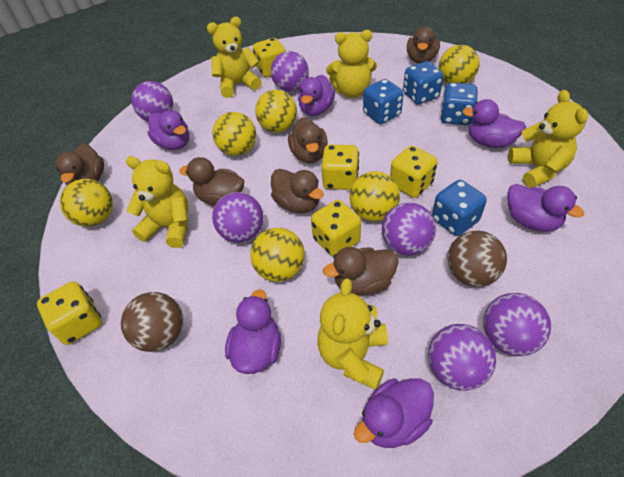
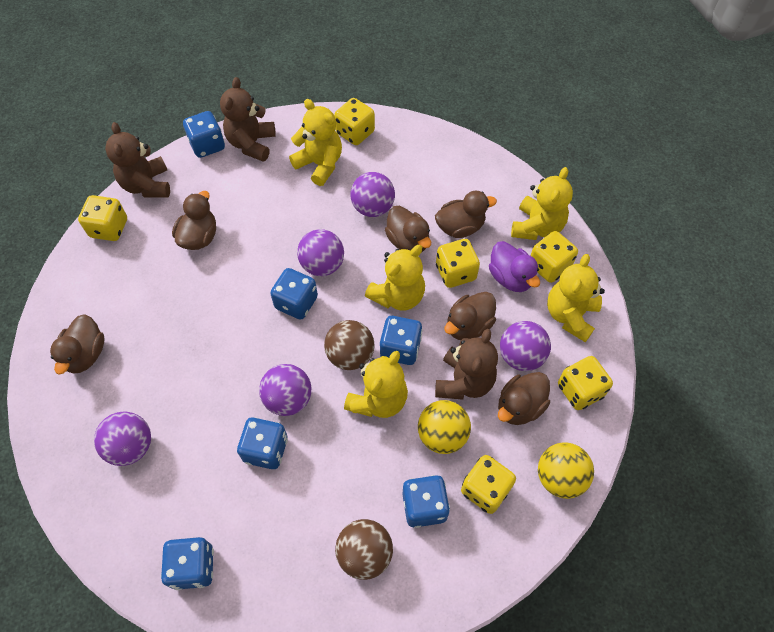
blue dice: 4 -> 6
brown teddy bear: 0 -> 3
purple ball: 6 -> 5
purple duck: 6 -> 1
yellow ball: 6 -> 2
yellow dice: 5 -> 6

